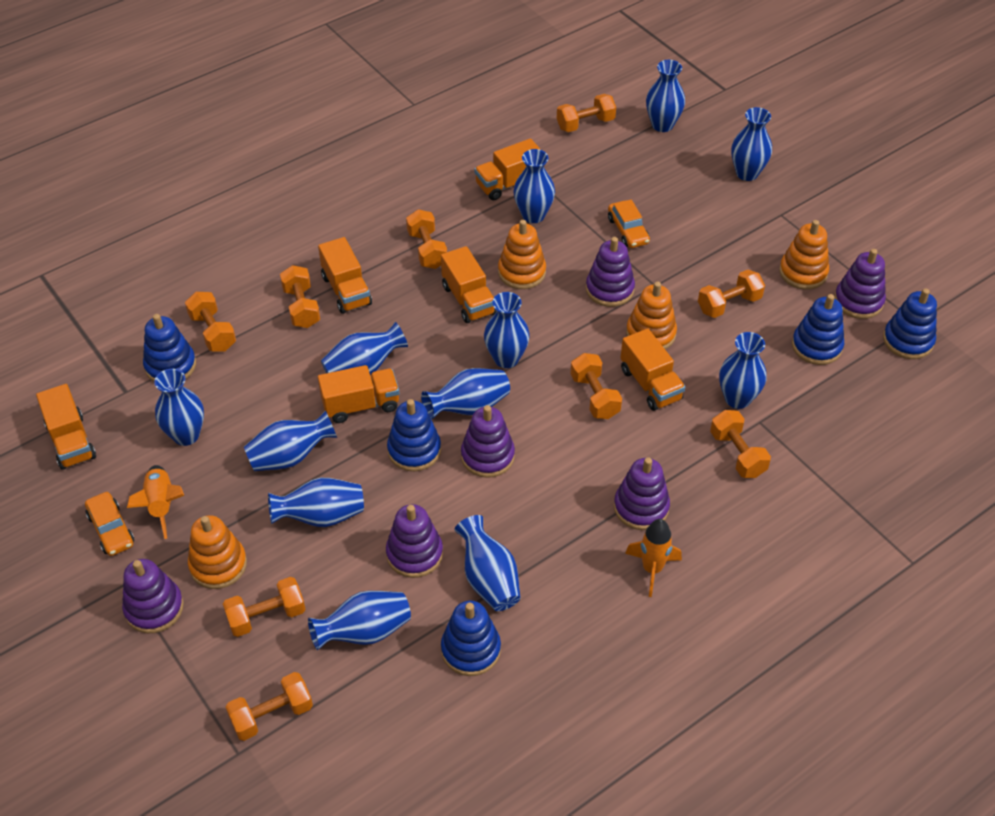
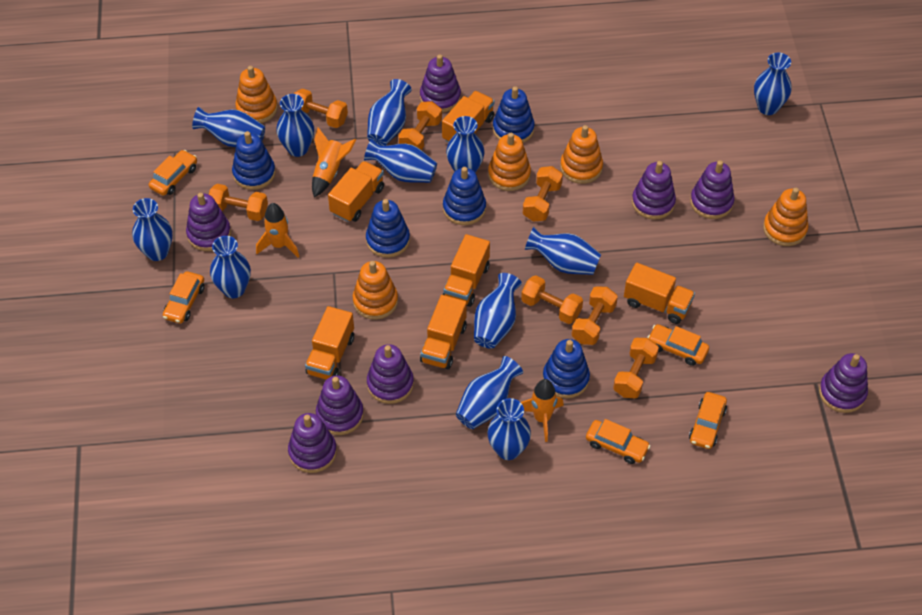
orange car: 2 -> 5
orange dumbbell: 9 -> 7
orange rocket: 2 -> 3
orange stacking toy: 4 -> 5
purple stacking toy: 6 -> 8

